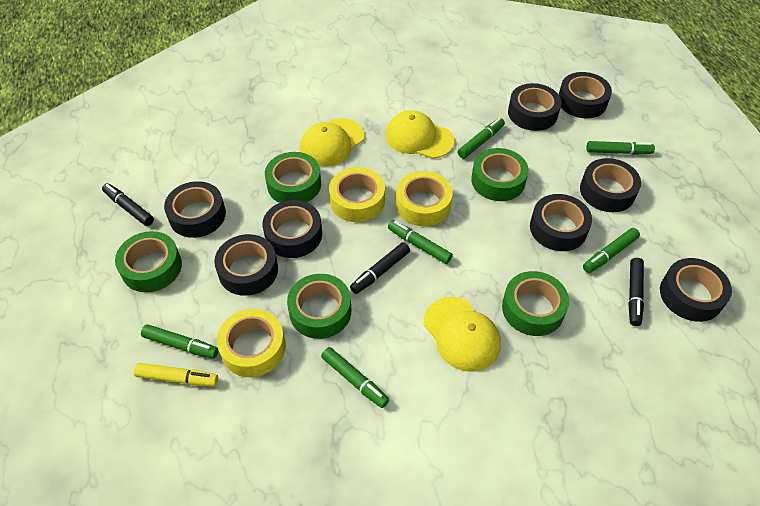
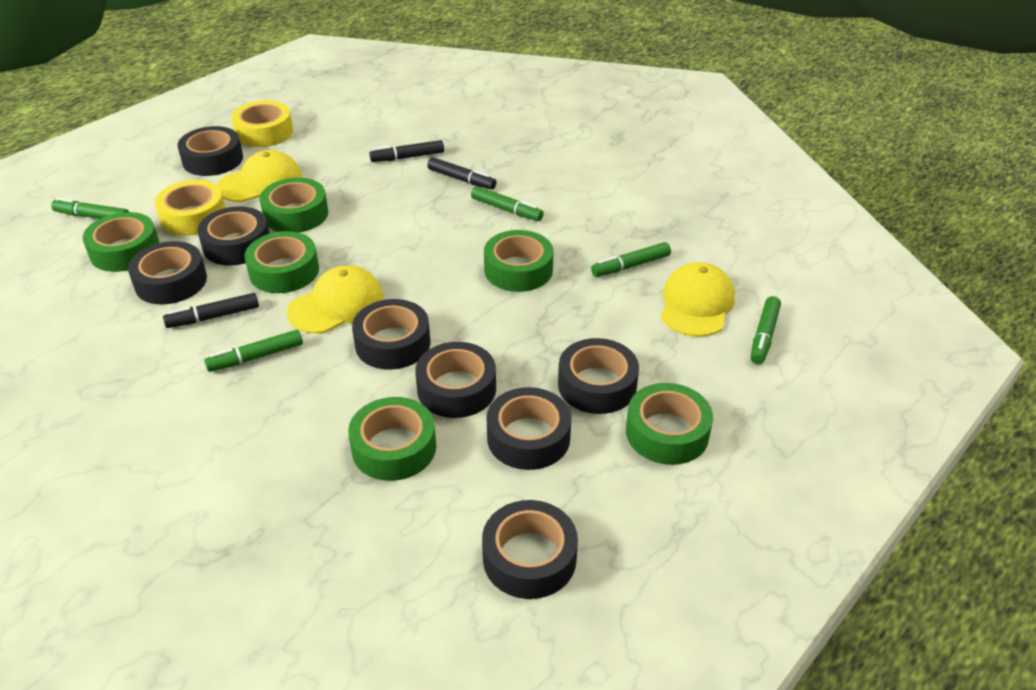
green marker: 6 -> 5
green tape: 5 -> 6
yellow marker: 1 -> 0
yellow tape: 3 -> 2

